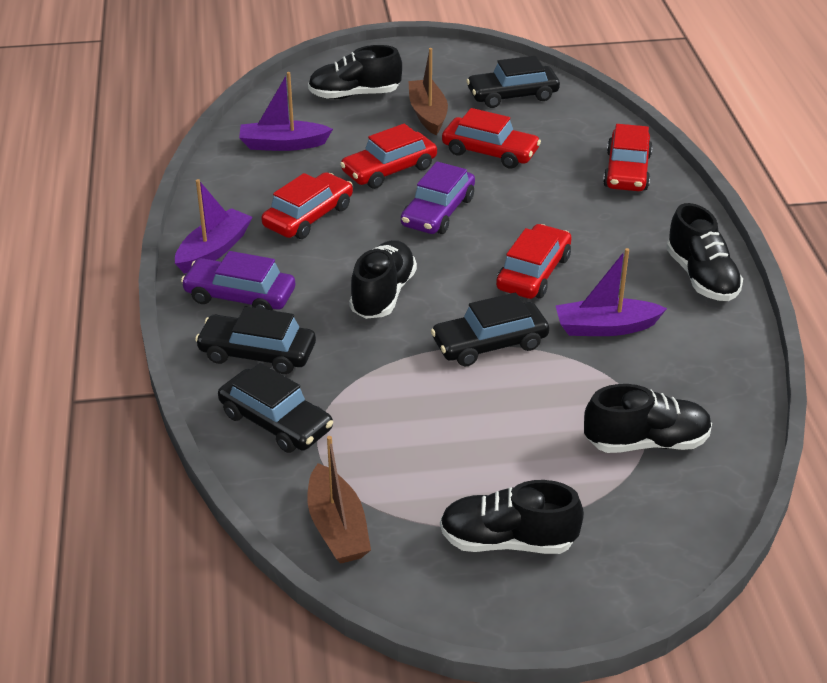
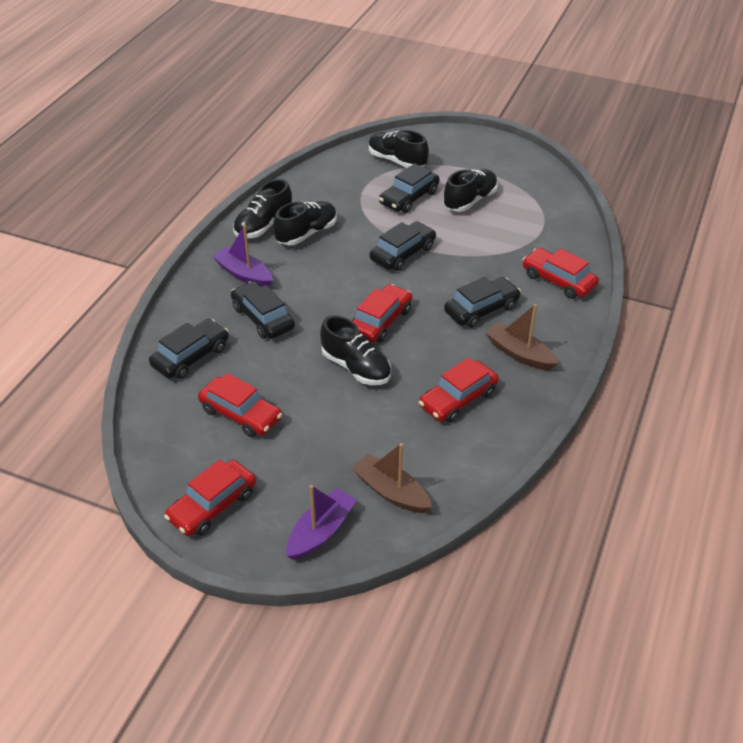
black car: 4 -> 5
purple boat: 3 -> 2
purple car: 2 -> 0

